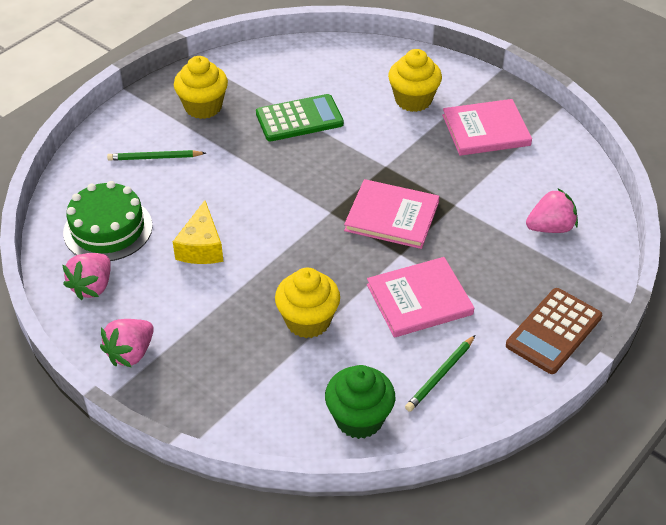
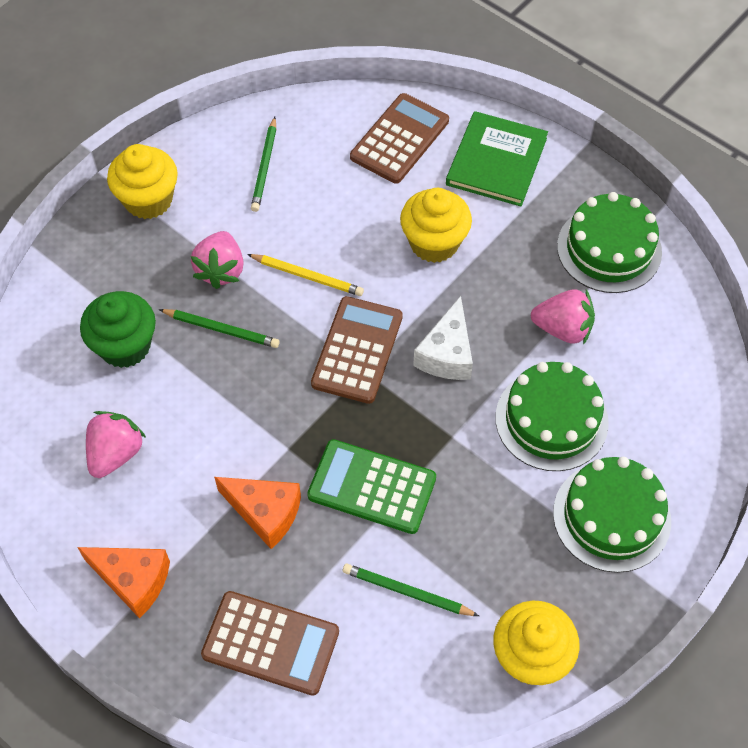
brown calculator: 1 -> 3
green book: 0 -> 1
green cake: 1 -> 3
green pencil: 2 -> 3
orange cheese: 0 -> 2
pink book: 3 -> 0
white cheese: 0 -> 1
yellow cheese: 1 -> 0
yellow pencil: 0 -> 1

